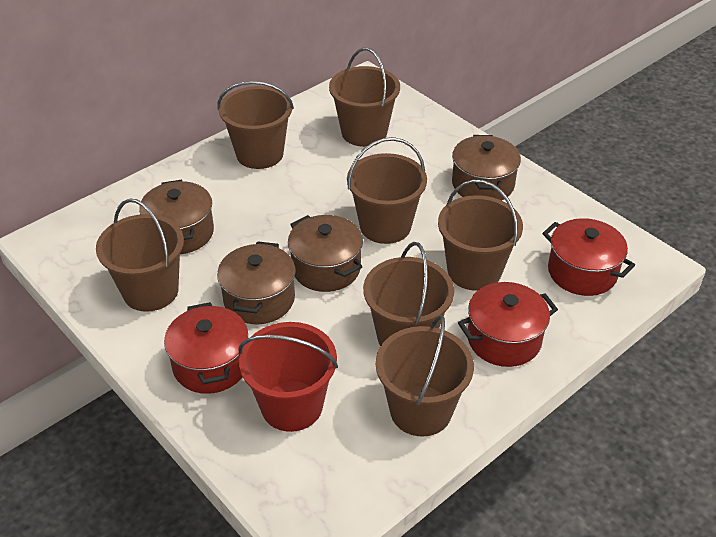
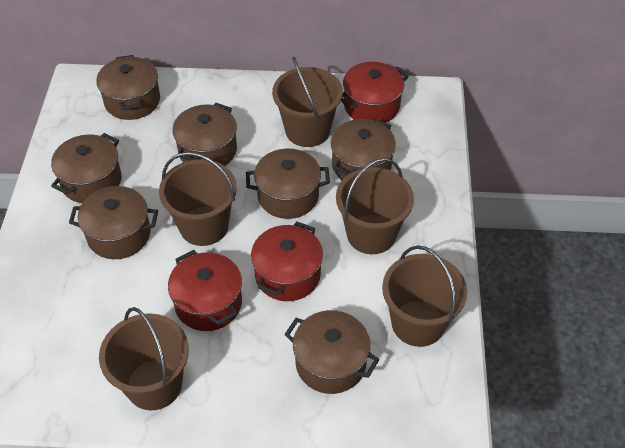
brown bucket: 7 -> 5
brown pot: 4 -> 7
red bucket: 1 -> 0

